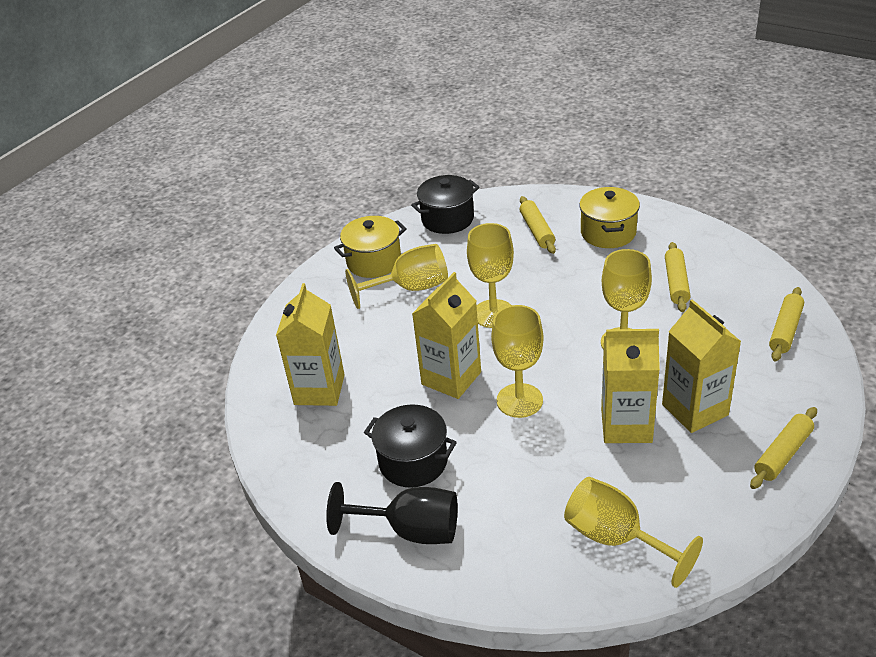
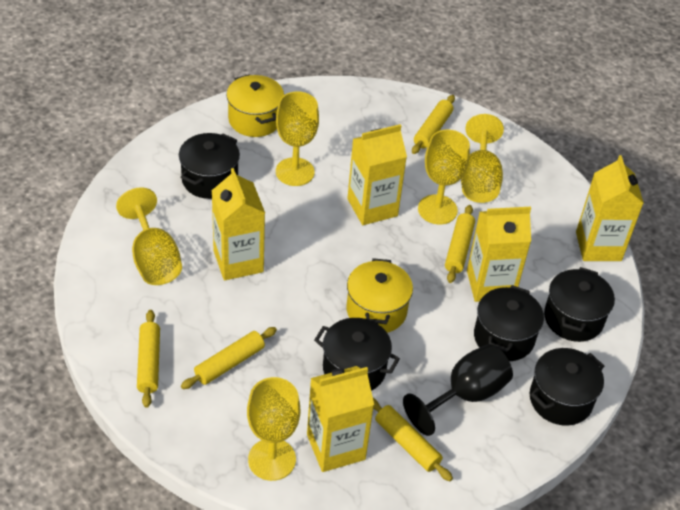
black pot: 2 -> 5
yellow carton: 4 -> 5
yellow rolling pin: 4 -> 5

